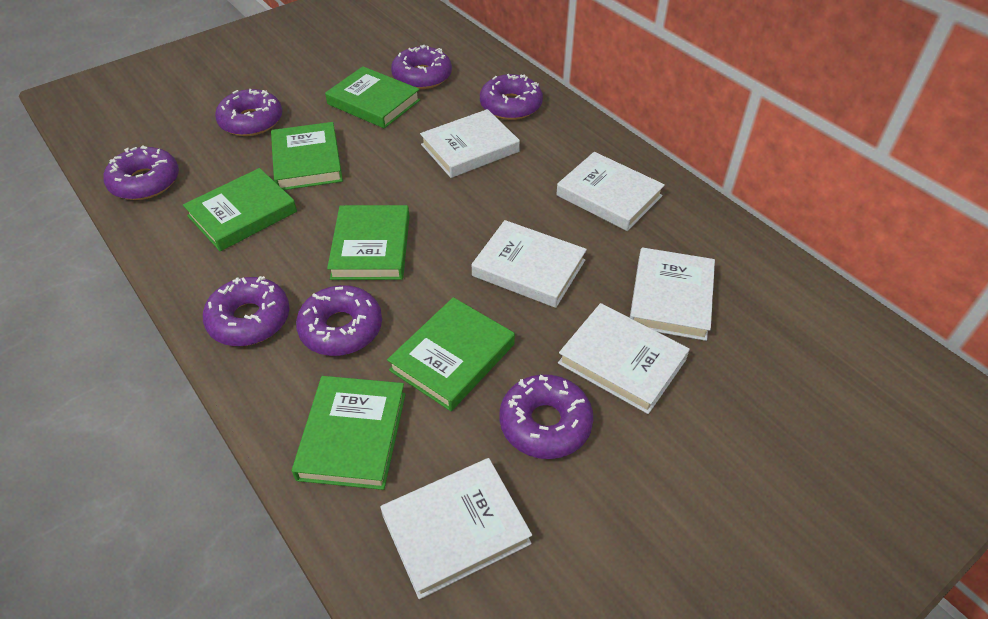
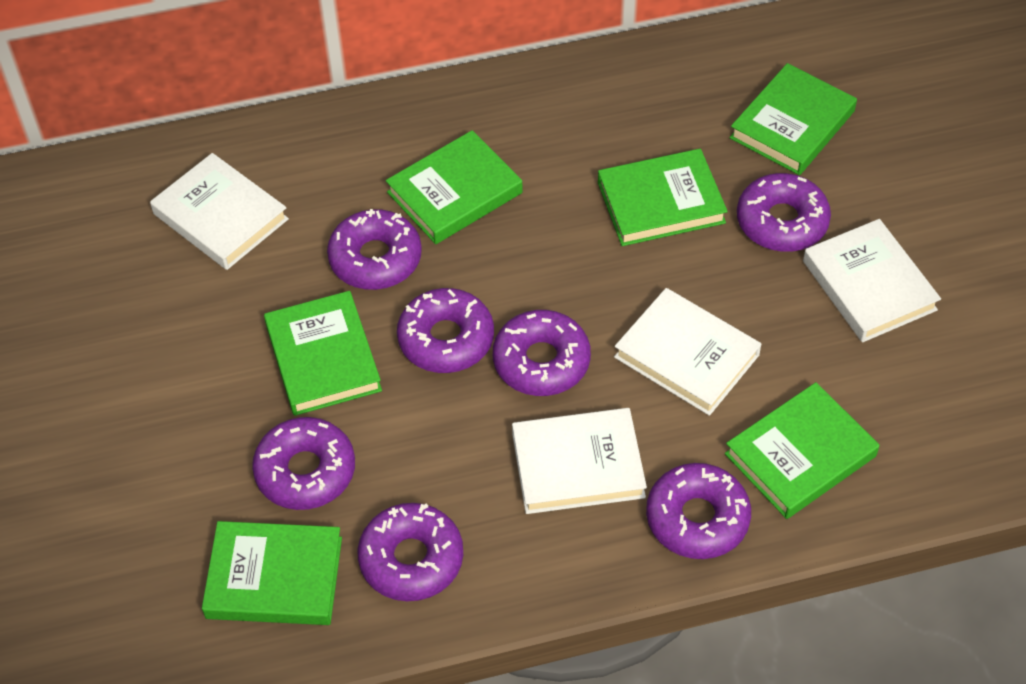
white book: 6 -> 4

